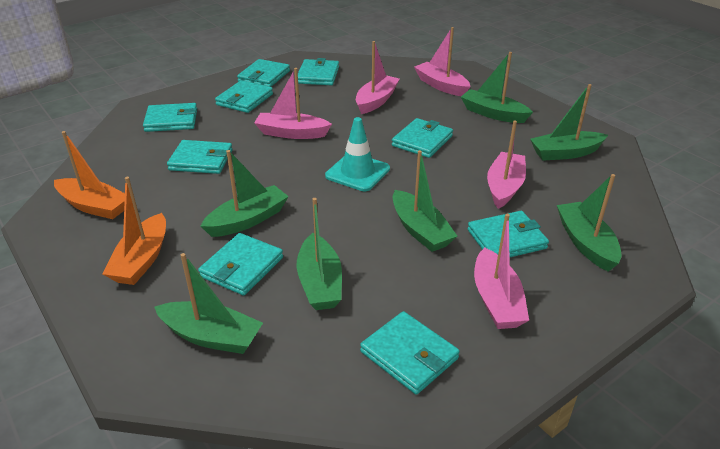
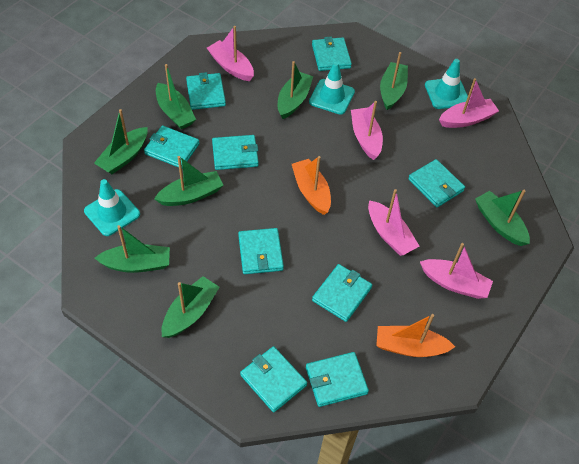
green boat: 7 -> 8
turquoise traffic cone: 1 -> 3

